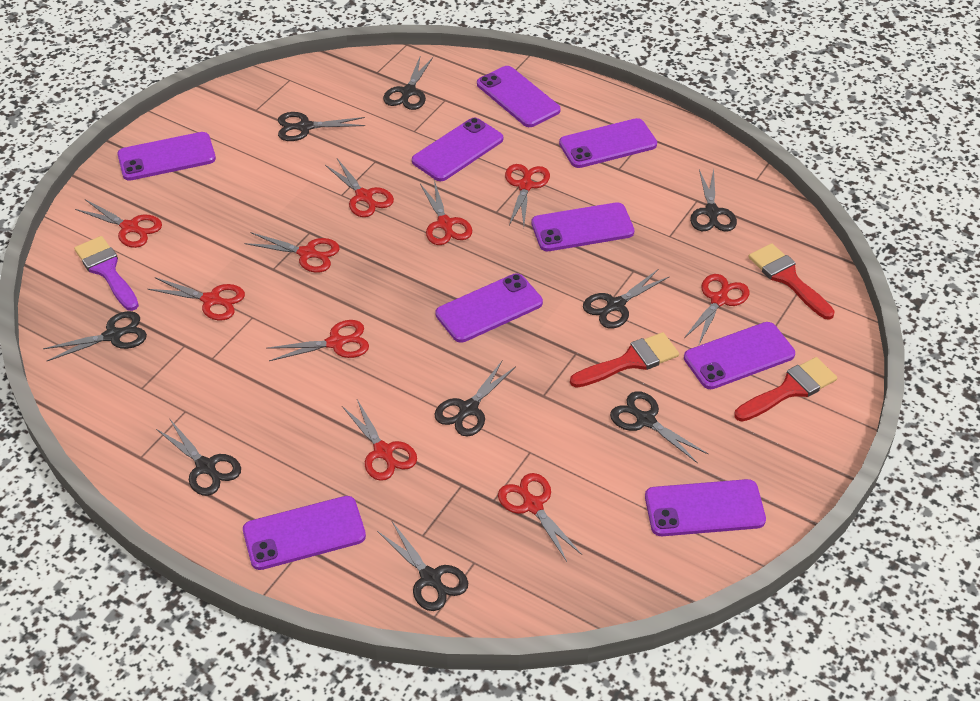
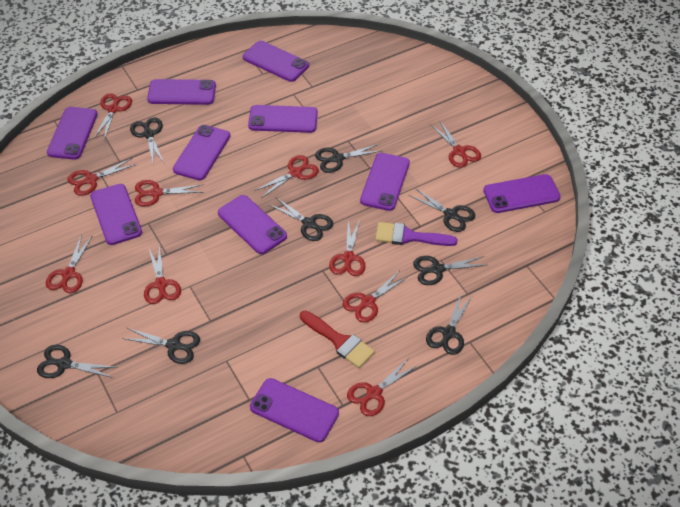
black scissors: 9 -> 8
purple phone: 9 -> 10
red brush: 3 -> 1

